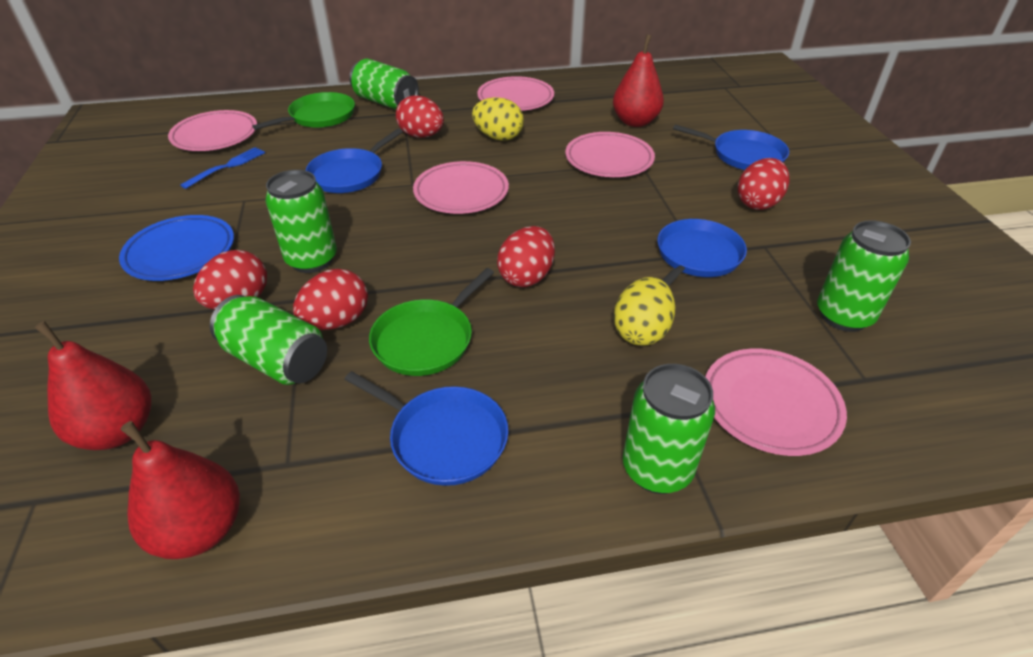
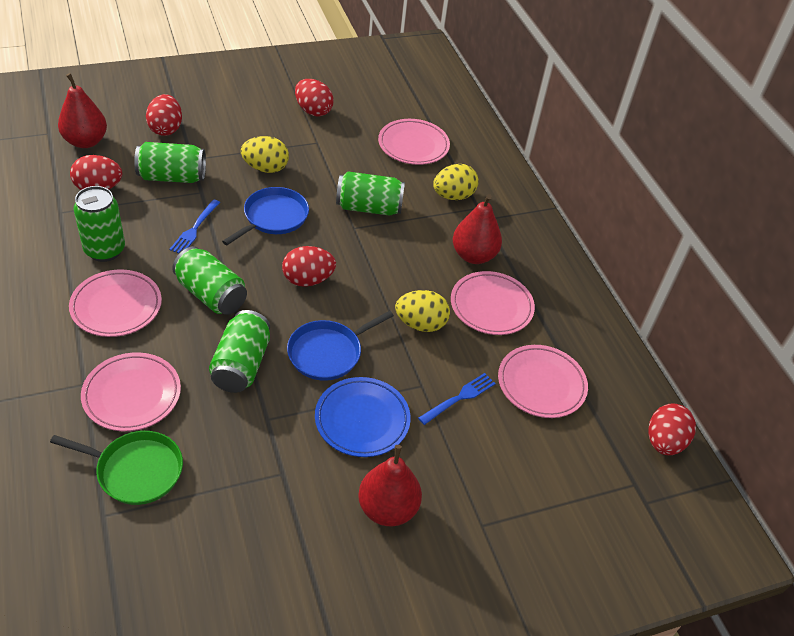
blue fork: 1 -> 2
blue pan: 4 -> 2
green pan: 2 -> 1
yellow egg: 2 -> 3

